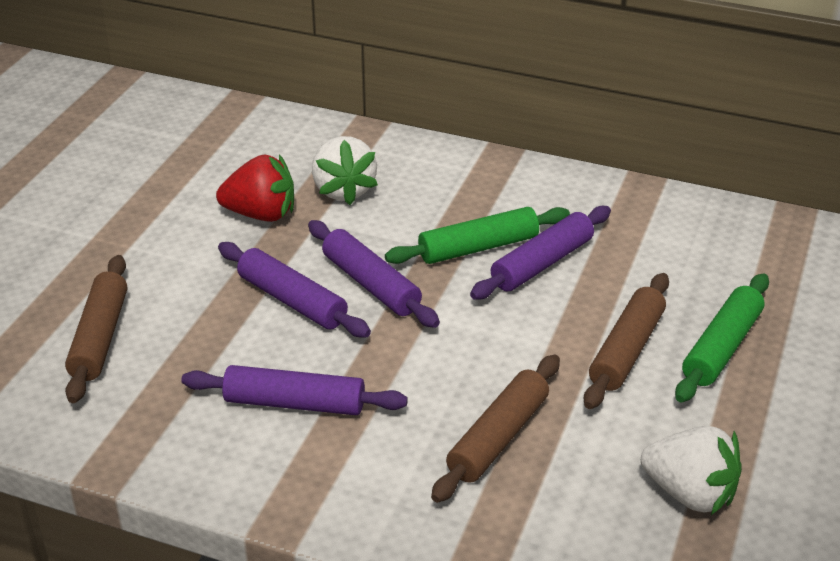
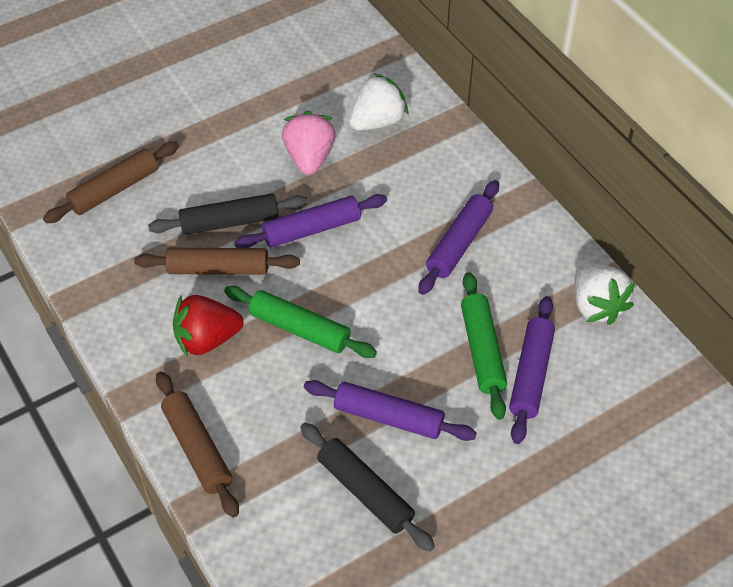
black rolling pin: 0 -> 2
pink strawberry: 0 -> 1

